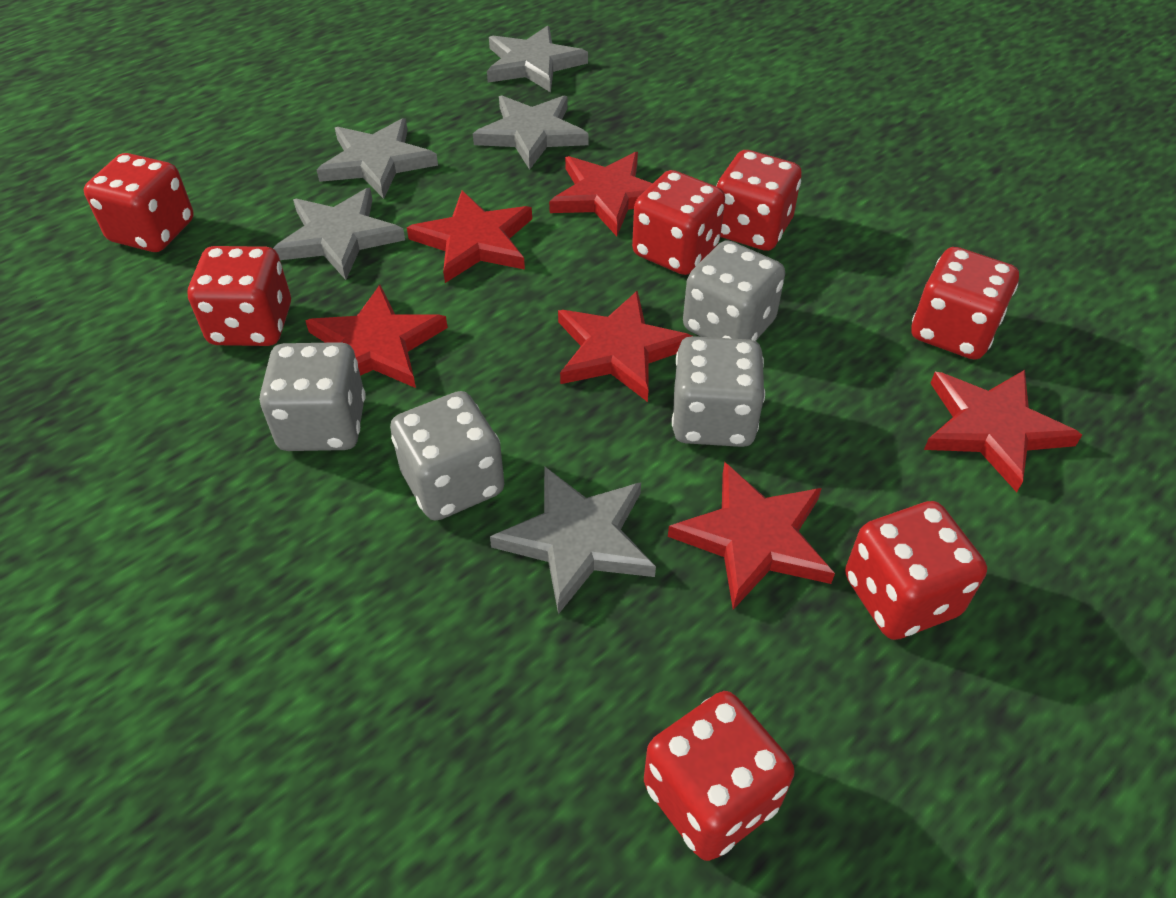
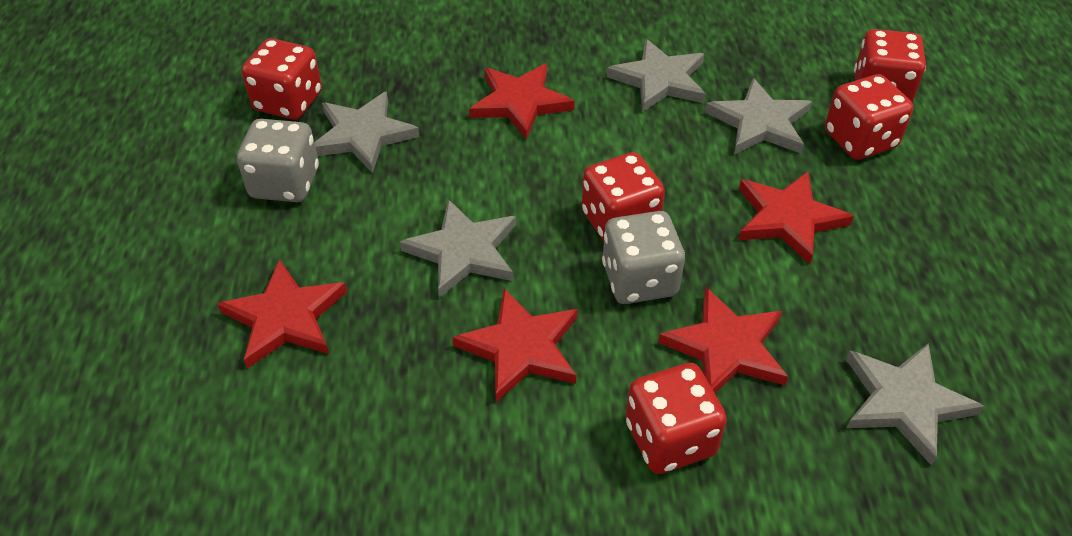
grey dice: 4 -> 2
red dice: 7 -> 5
red star: 6 -> 5

